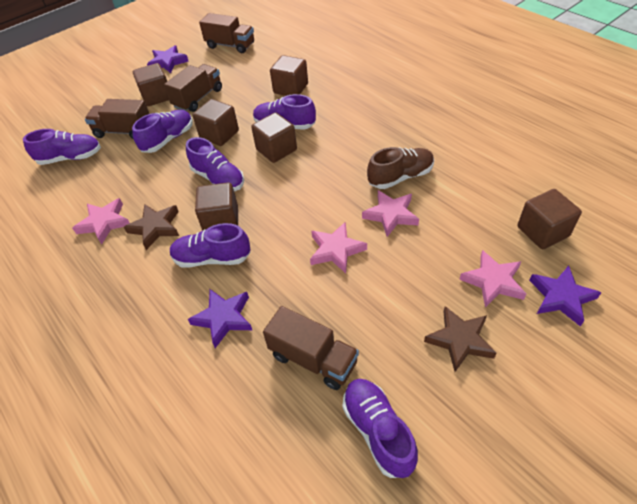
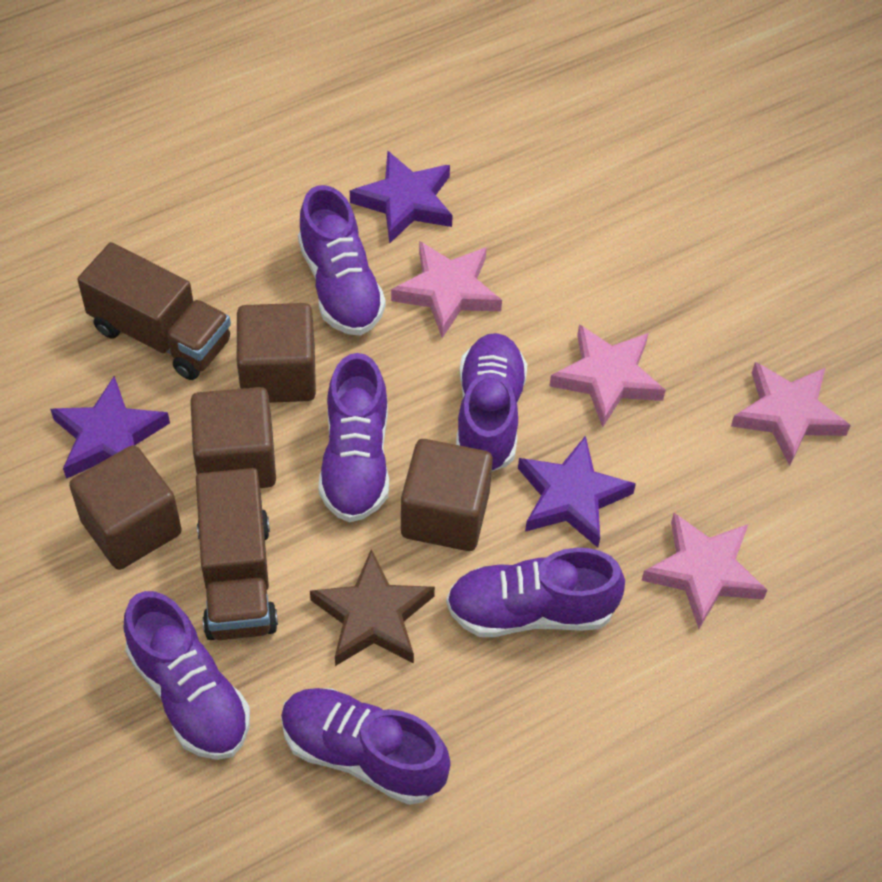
brown cube: 6 -> 4
brown shoe: 1 -> 0
brown star: 2 -> 1
brown truck: 4 -> 2

